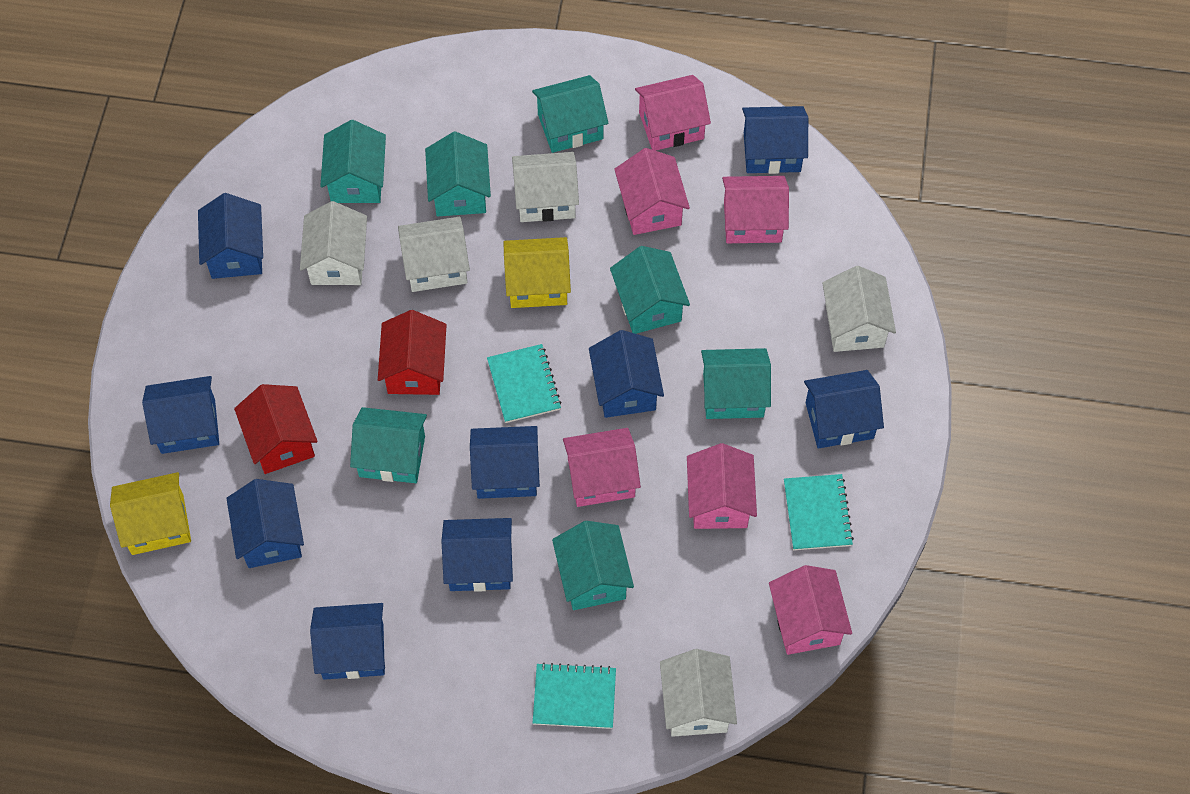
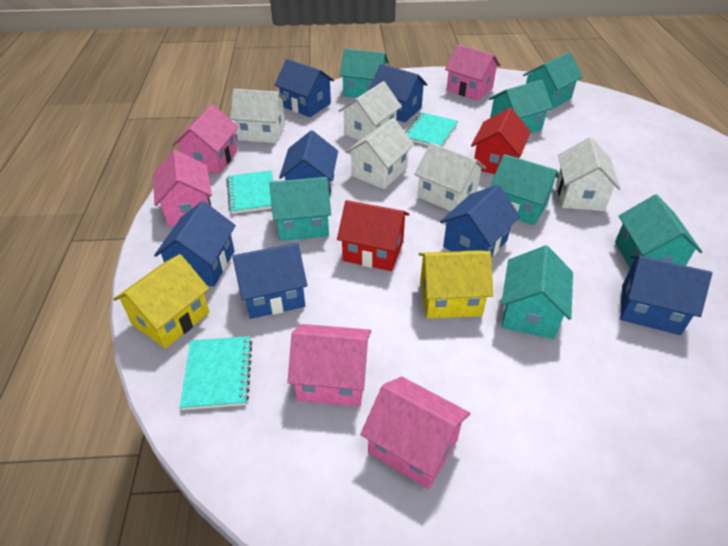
blue house: 9 -> 7
pink house: 6 -> 5

